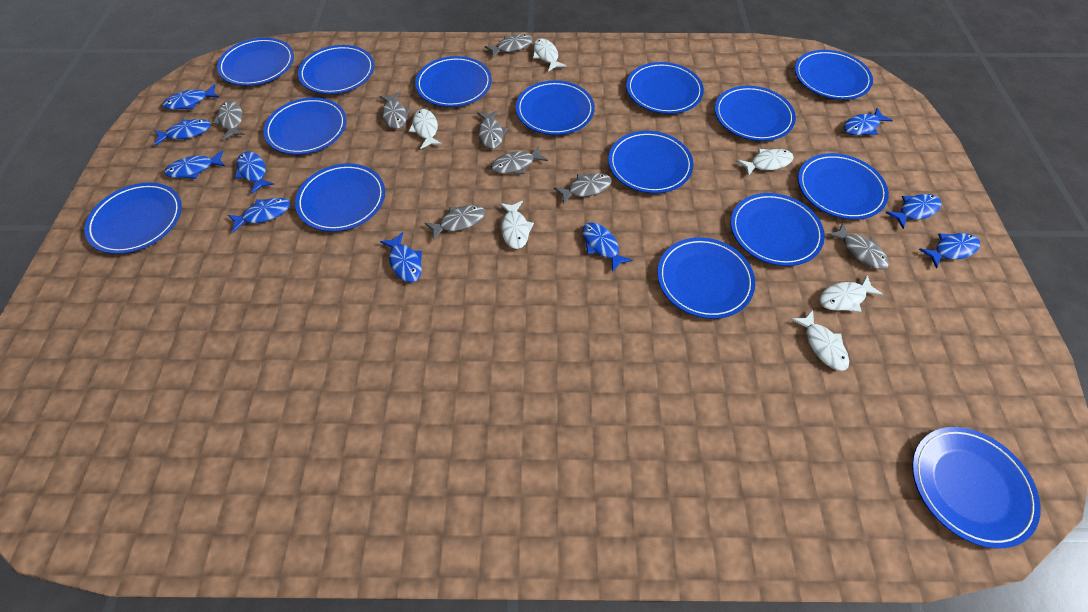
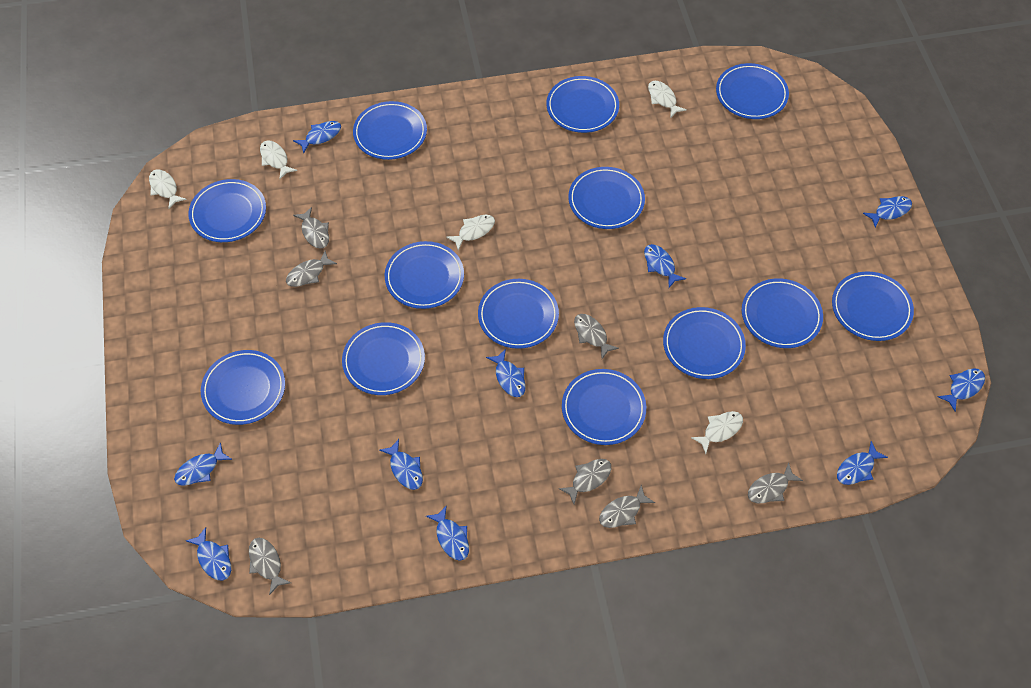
blue plate: 15 -> 13
grey fish: 8 -> 7
white fish: 6 -> 5

